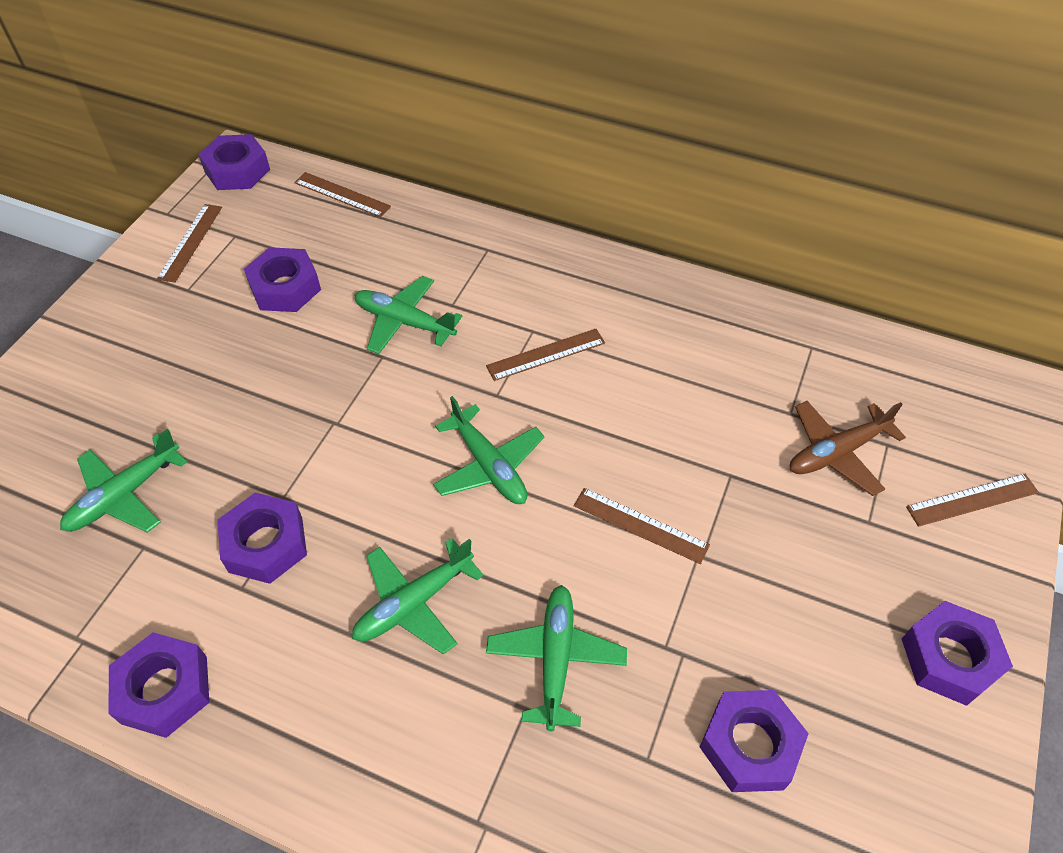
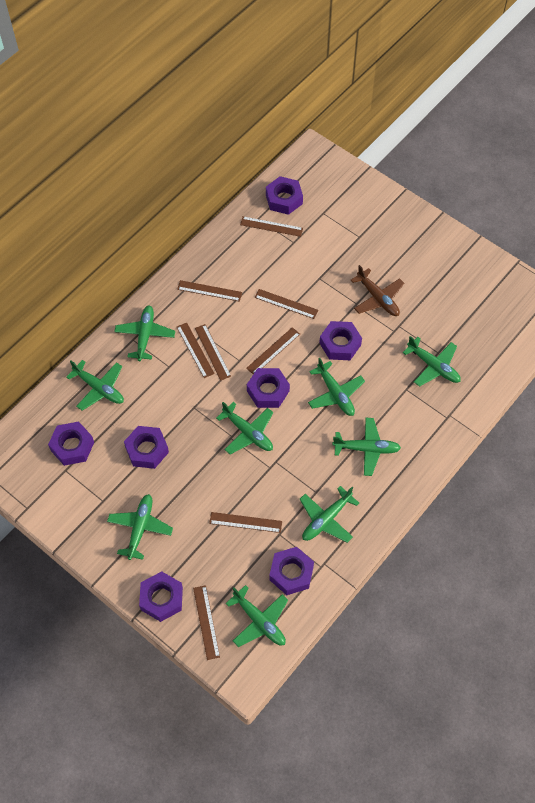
brown ruler: 5 -> 8
green plane: 5 -> 9
purple nut: 6 -> 7

